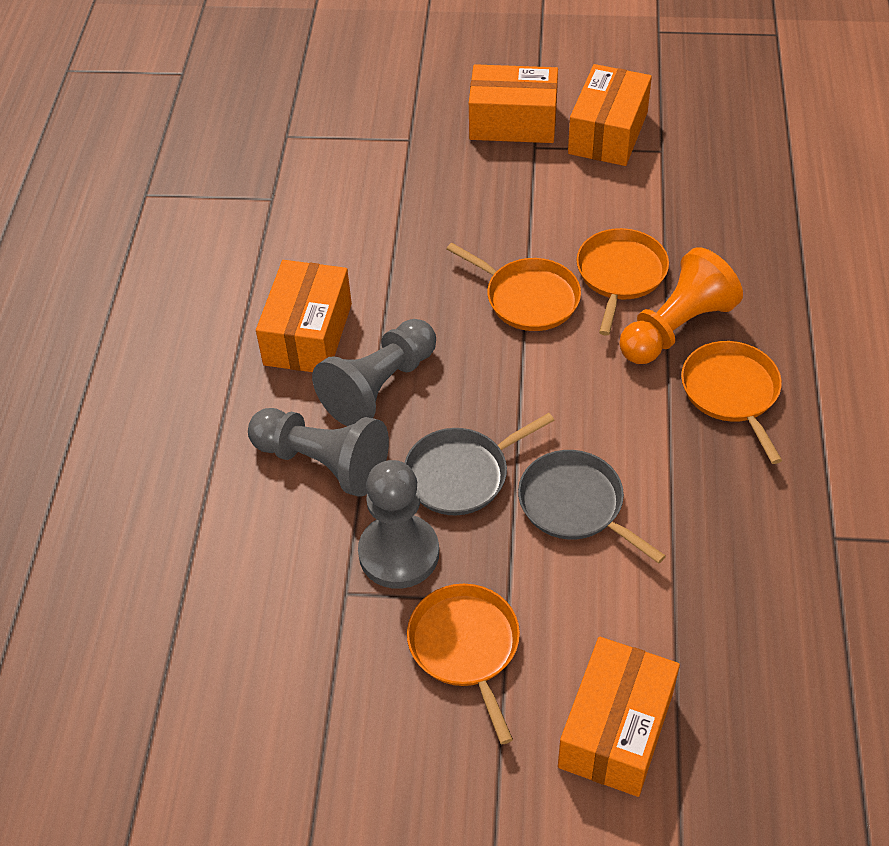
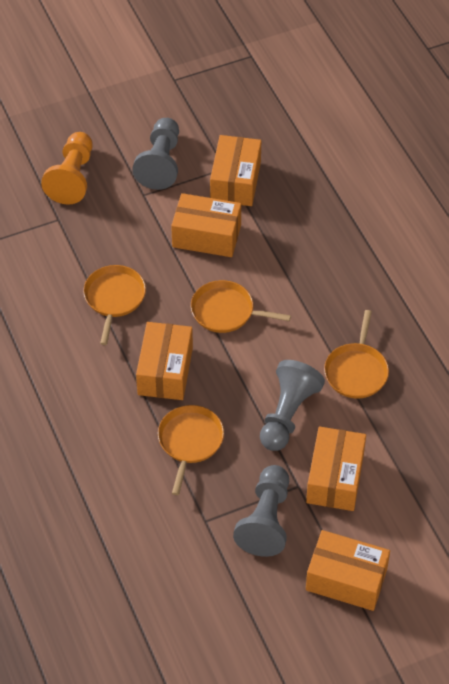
grey pan: 2 -> 0
orange box: 4 -> 5

